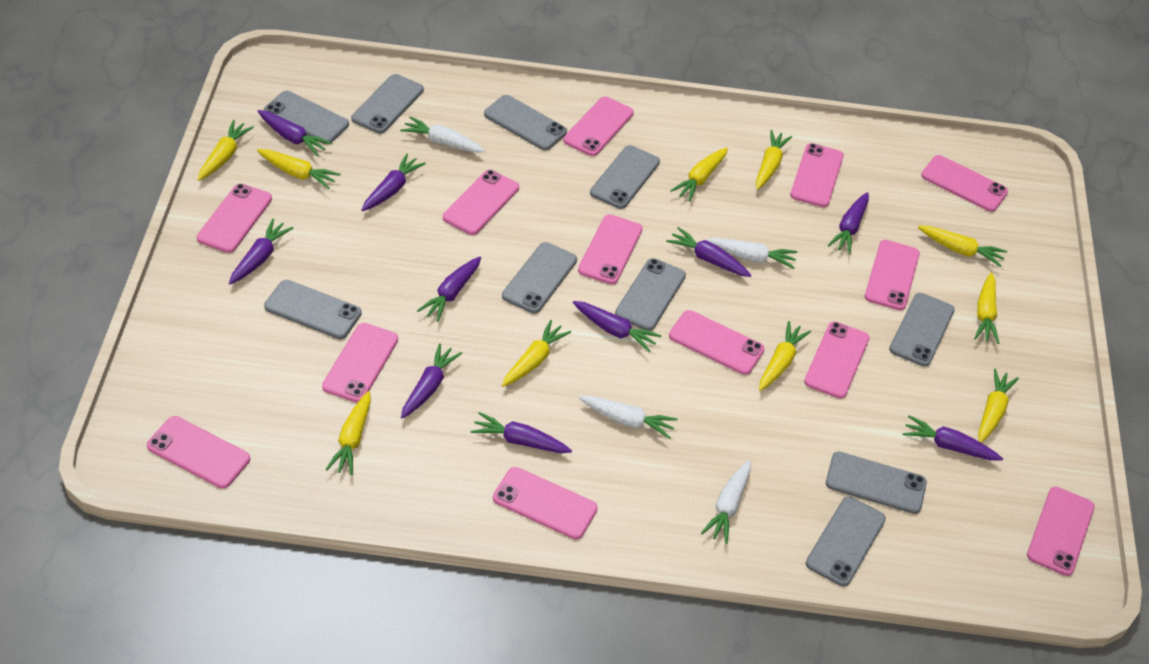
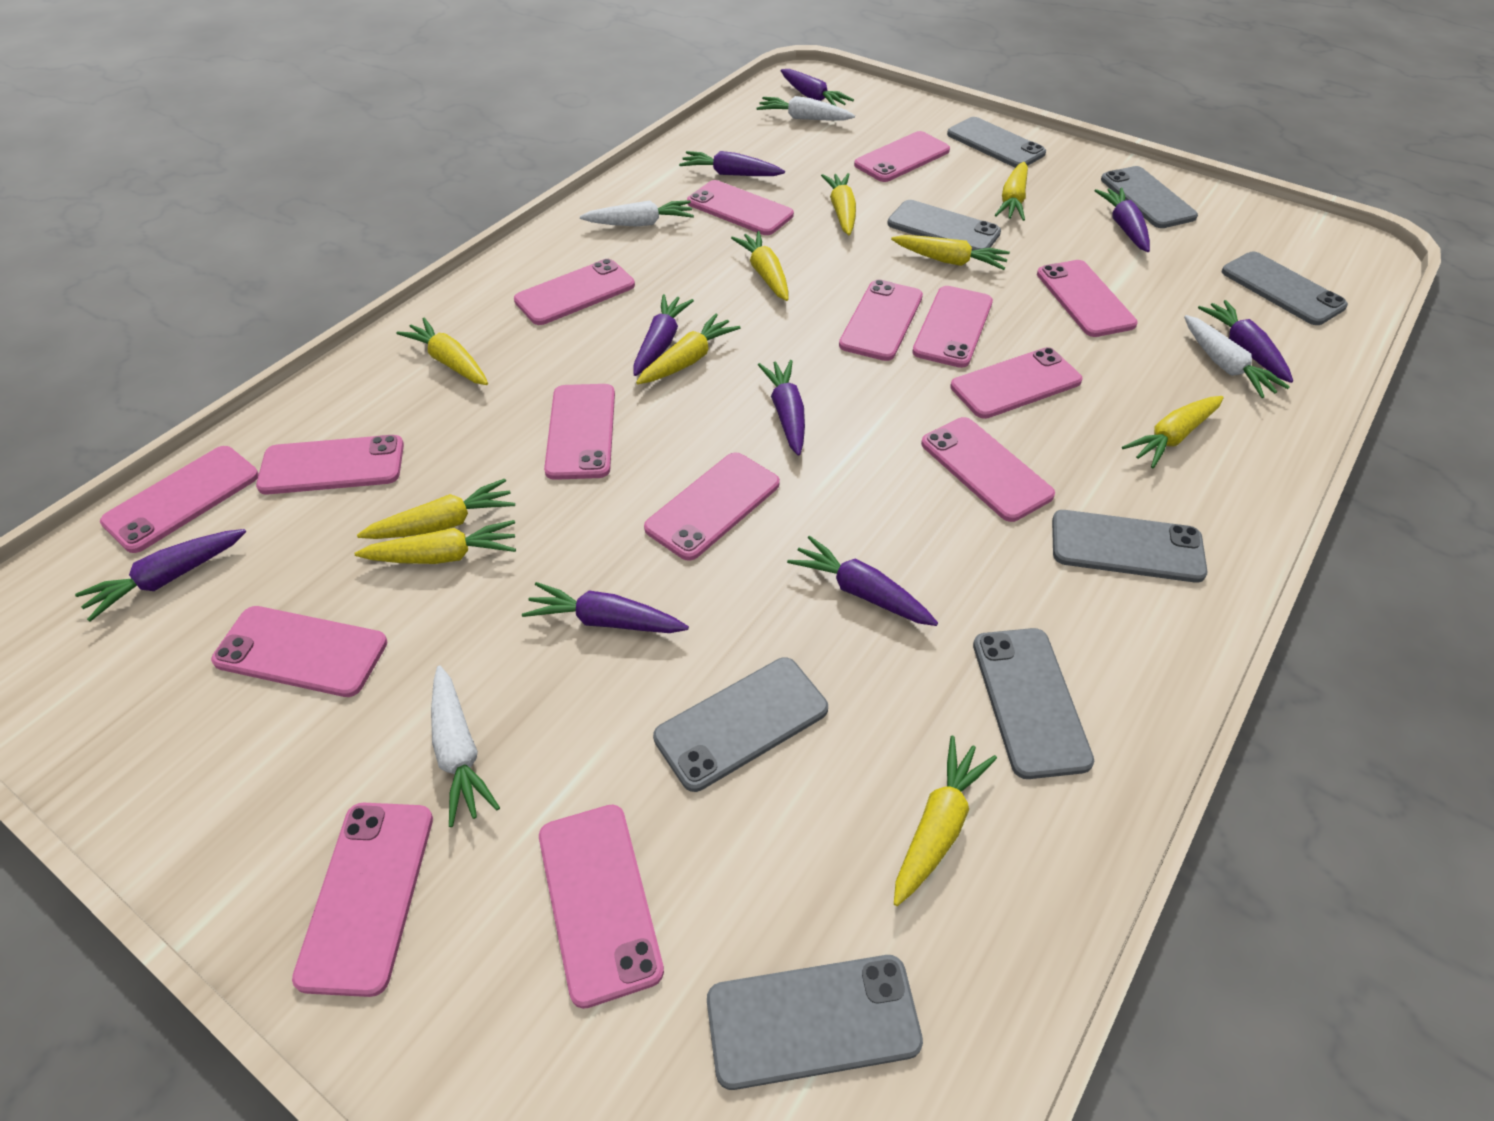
grey phone: 10 -> 8
pink phone: 13 -> 15
purple carrot: 10 -> 9

